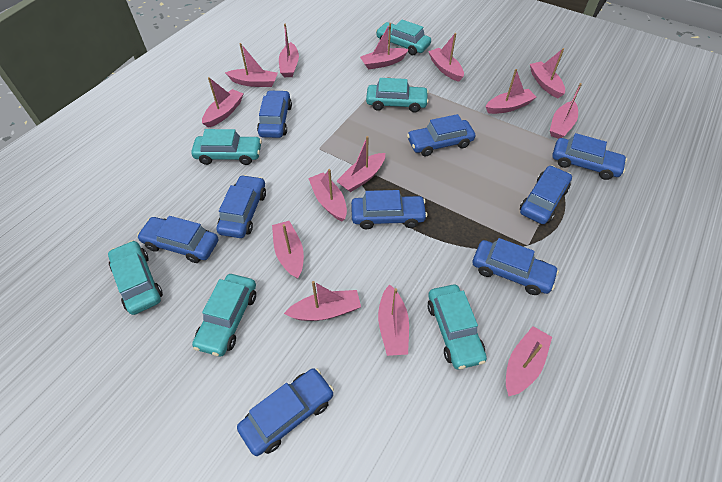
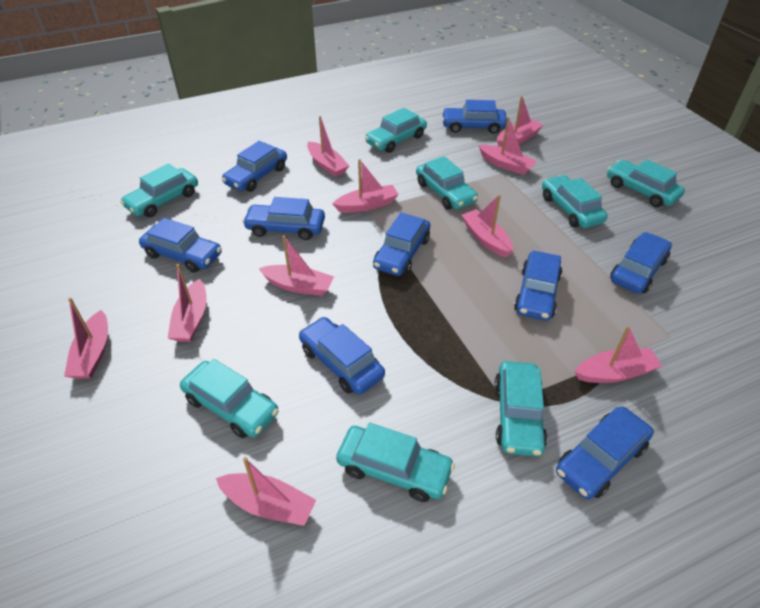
pink boat: 14 -> 10
turquoise car: 6 -> 8

